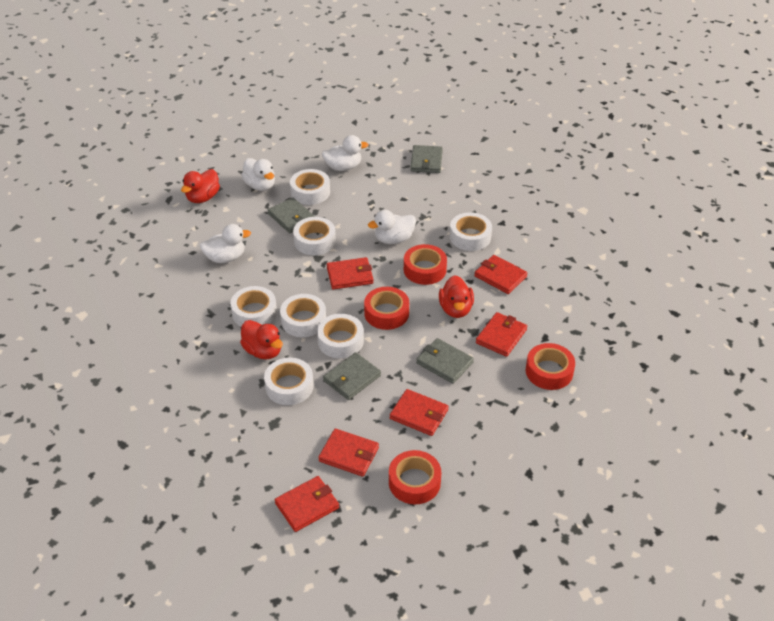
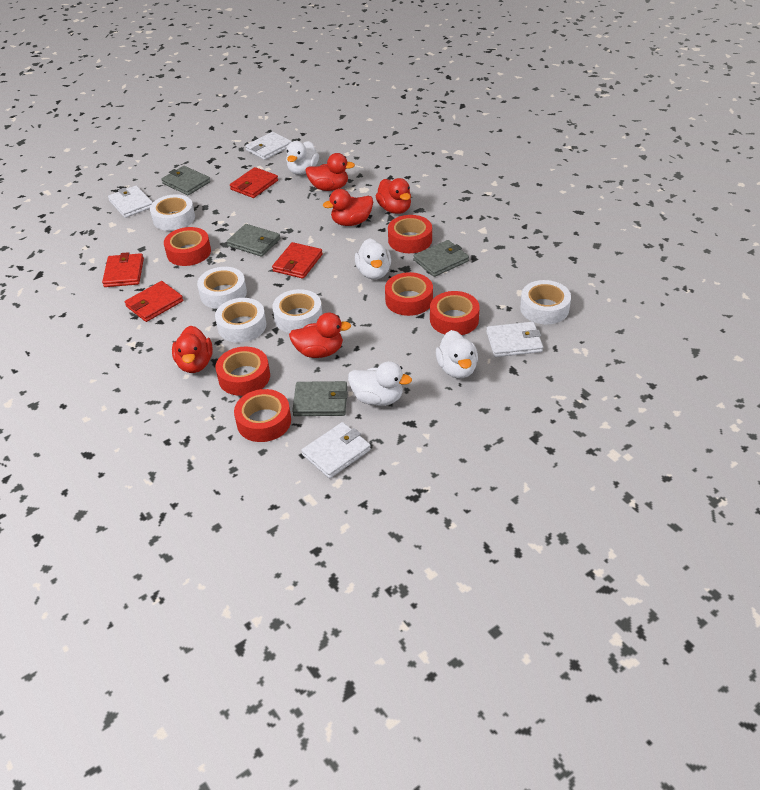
red duck: 3 -> 5
red tape: 4 -> 6
red wallet: 6 -> 4
white tape: 7 -> 5
white wallet: 0 -> 4

